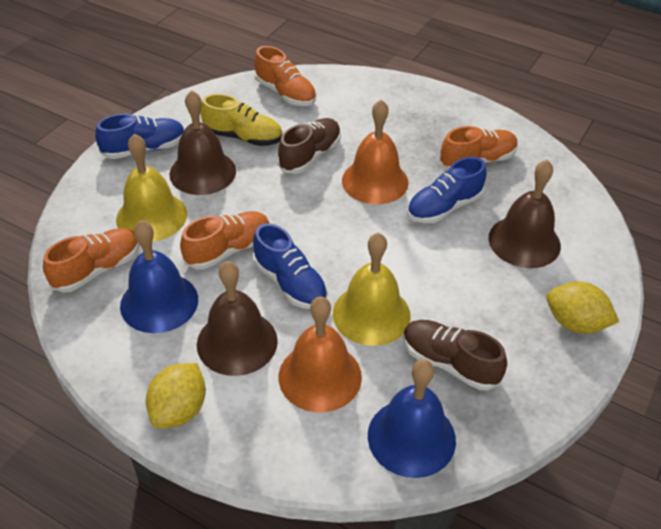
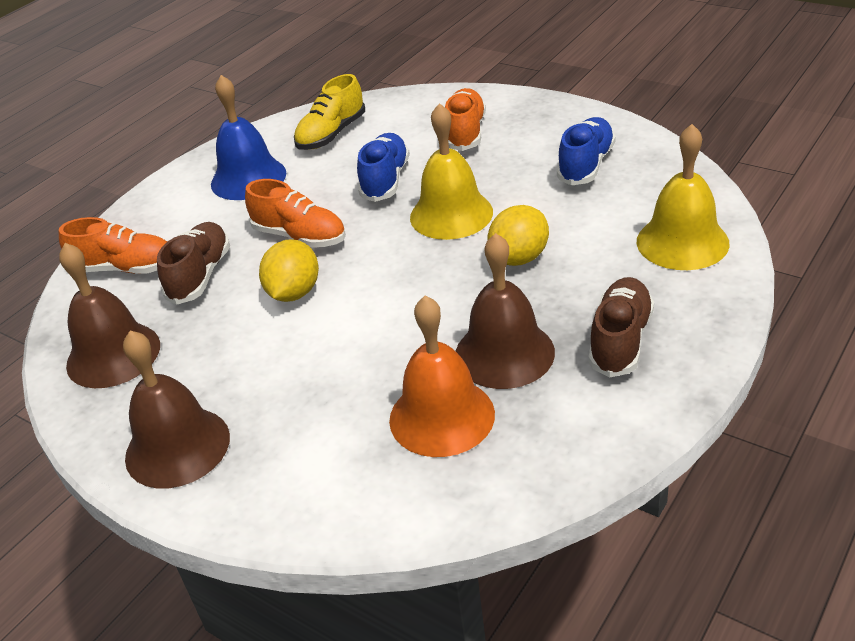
blue bell: 2 -> 1
blue shoe: 3 -> 2
orange bell: 2 -> 1
orange shoe: 4 -> 3

